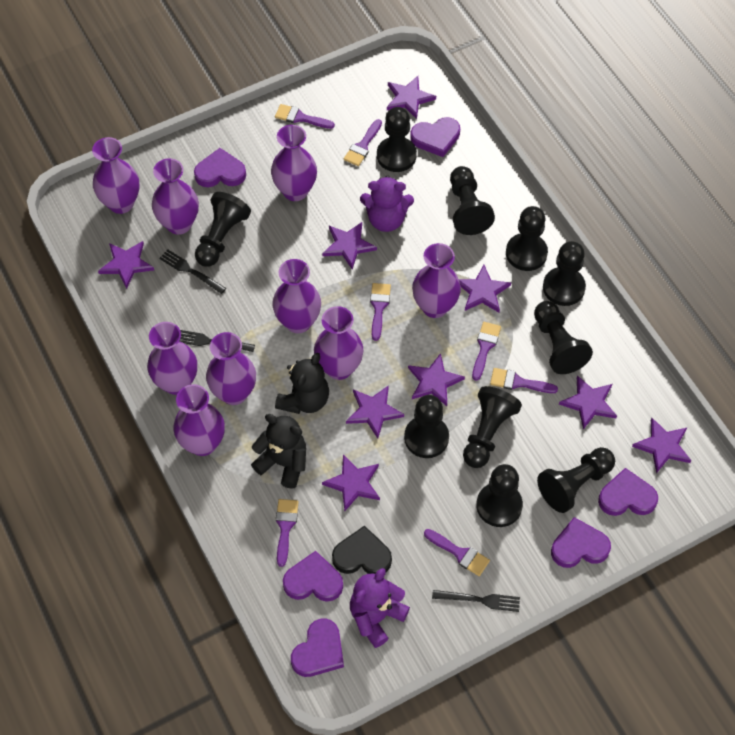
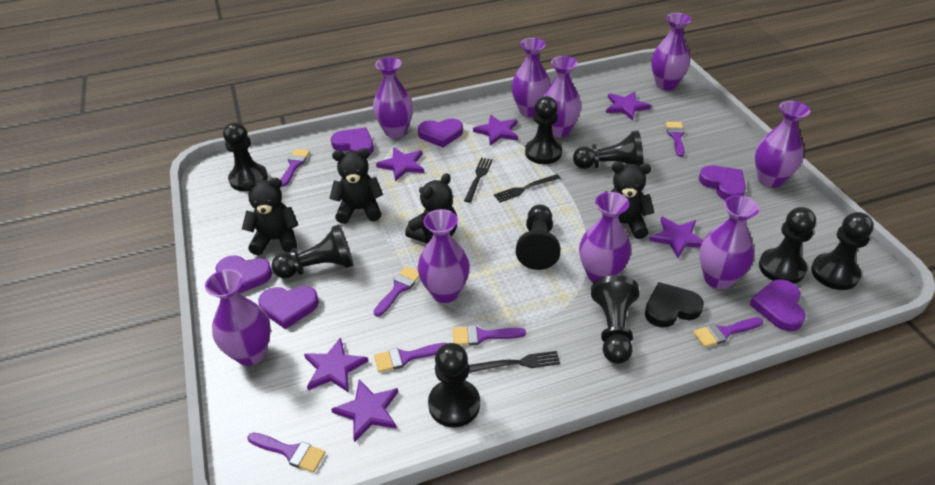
black pawn: 10 -> 9
black teddy bear: 2 -> 4
purple star: 9 -> 6
purple teddy bear: 2 -> 0

